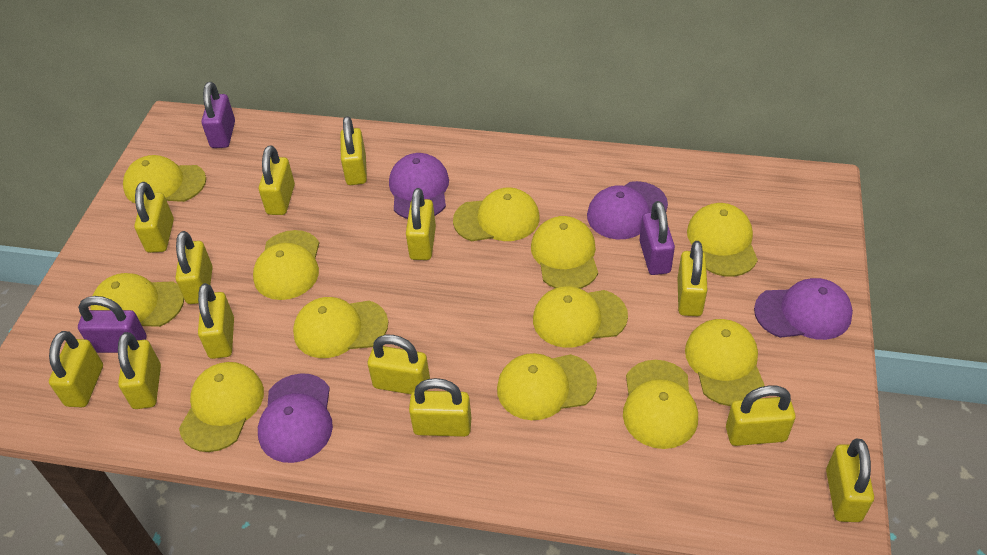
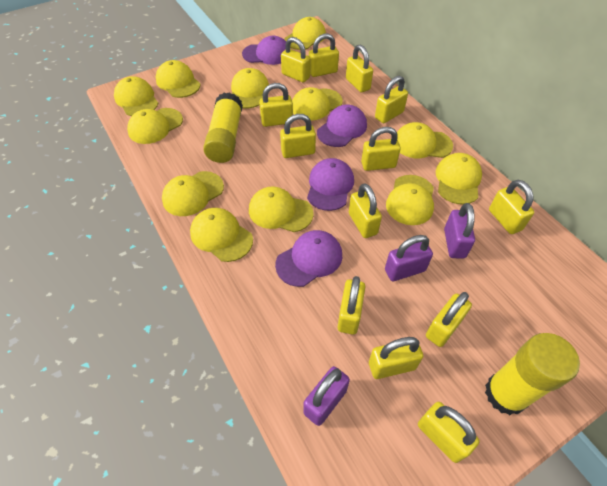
yellow glue stick: 0 -> 2

